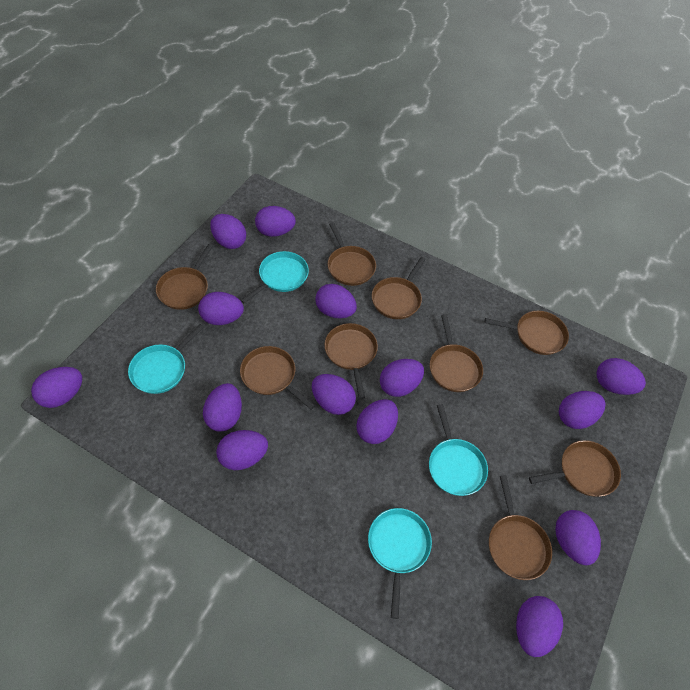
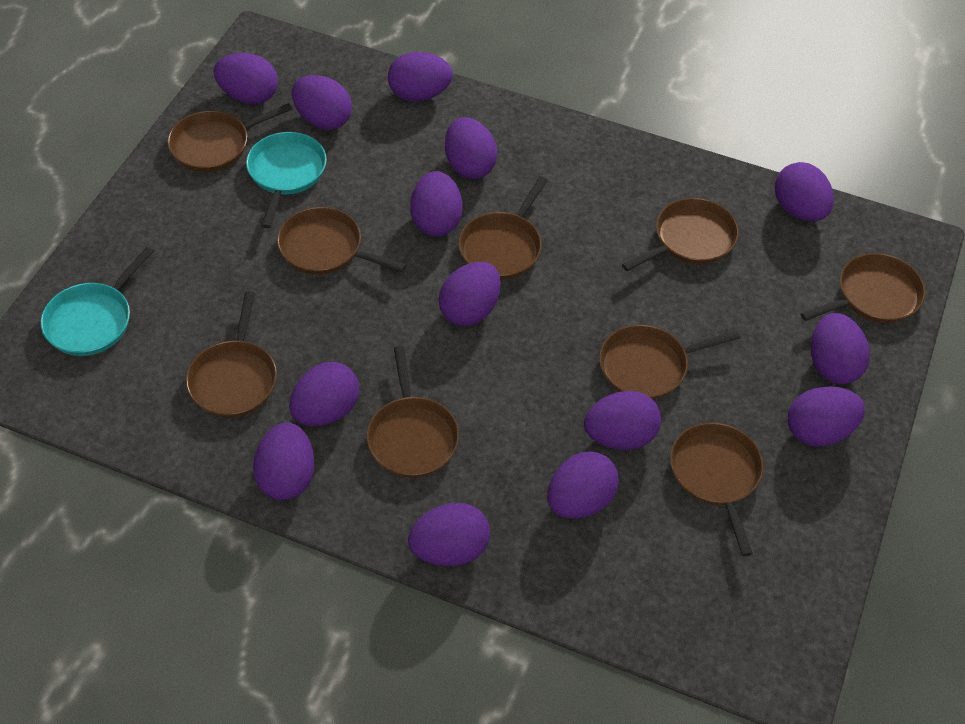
turquoise pan: 4 -> 2

